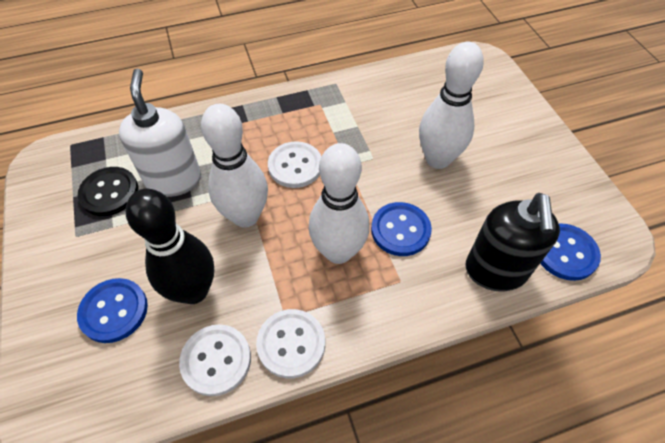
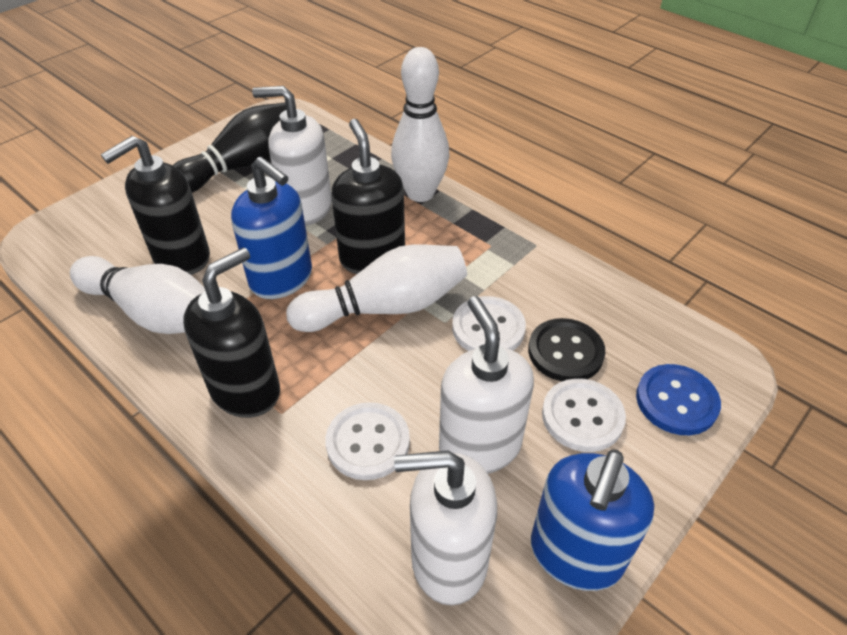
black soap dispenser: 1 -> 3
blue button: 3 -> 1
blue soap dispenser: 0 -> 2
white soap dispenser: 1 -> 3

